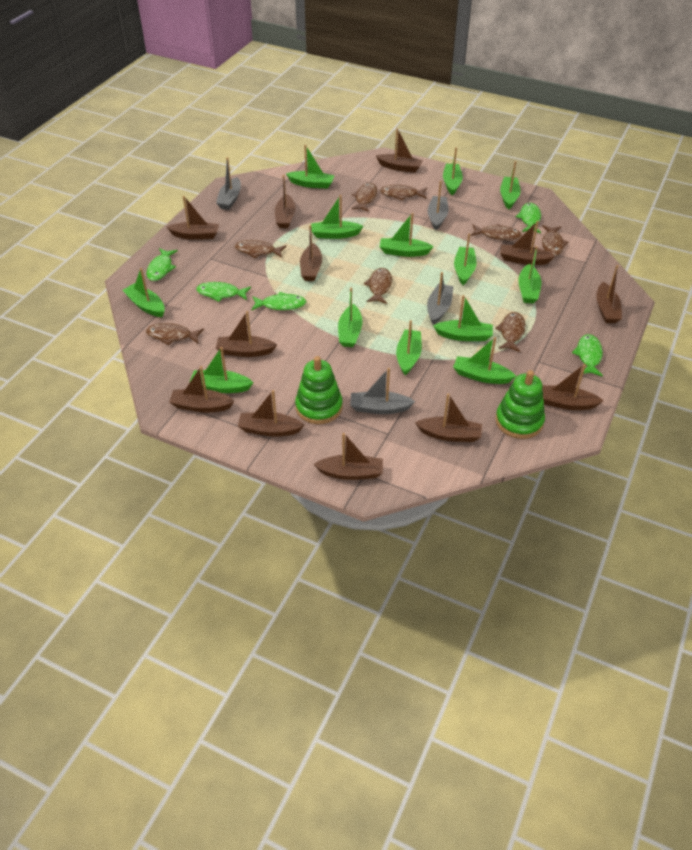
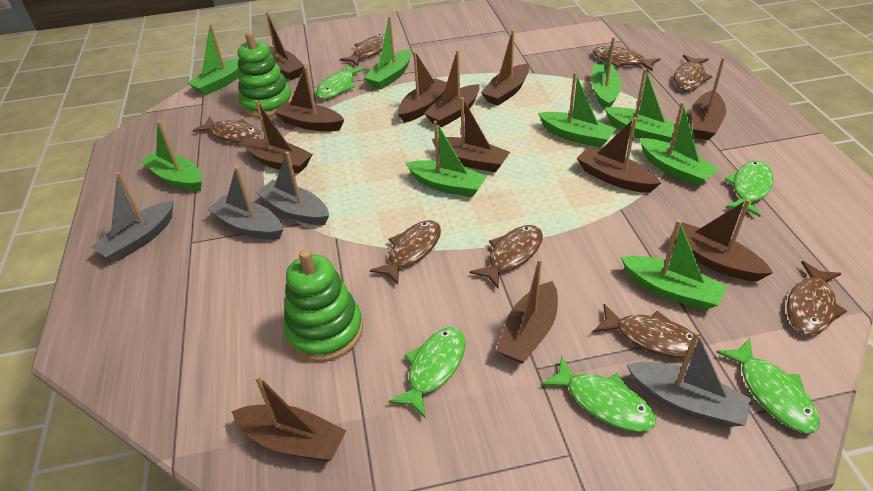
green boat: 13 -> 9

